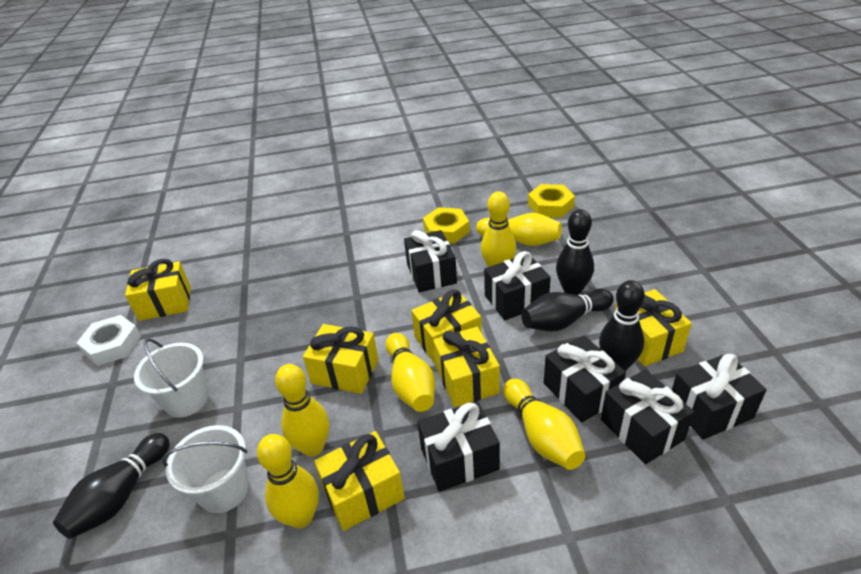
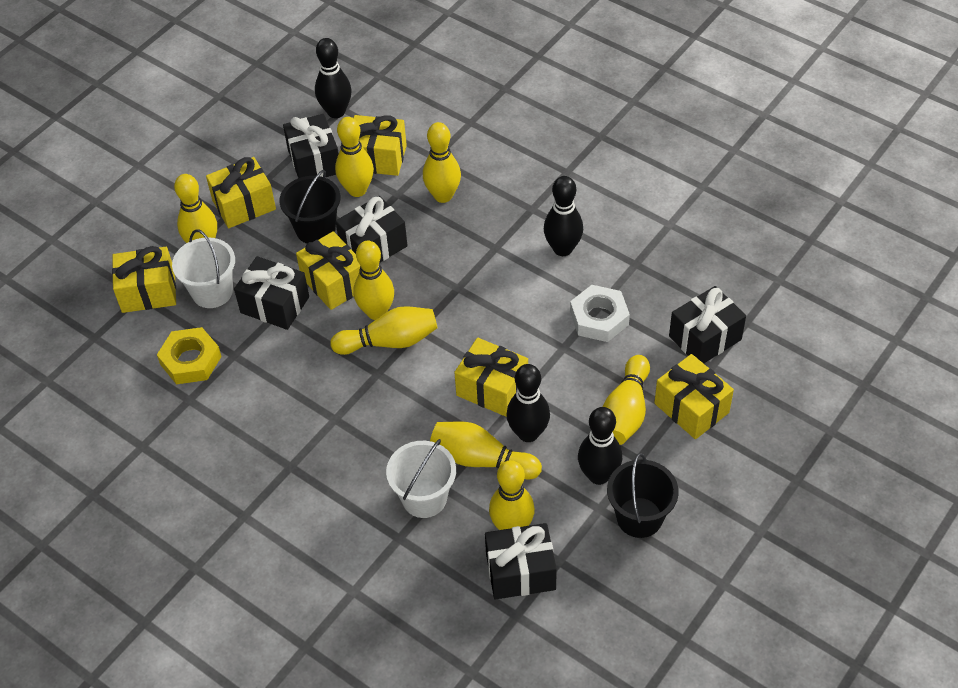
black bucket: 0 -> 2
black gift: 6 -> 5
yellow bowling pin: 6 -> 8
yellow nut: 2 -> 1

